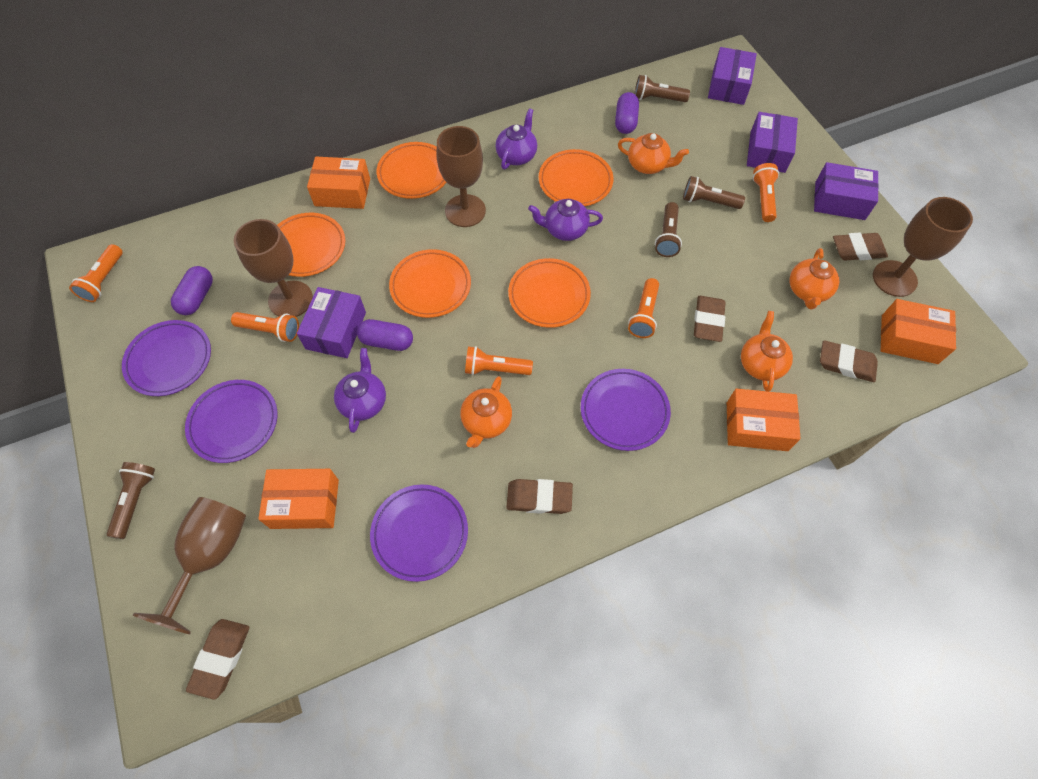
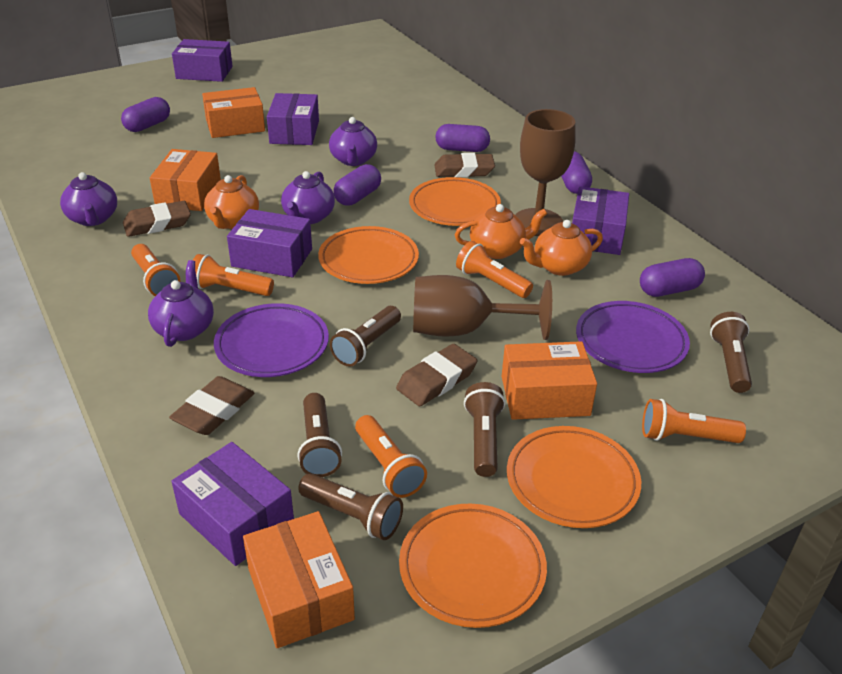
brown eraser: 5 -> 4
brown flashlight: 4 -> 5
brown goblet: 4 -> 2
orange plate: 5 -> 4
orange teapot: 4 -> 3
purple box: 4 -> 5
purple capsule: 3 -> 5
purple plate: 4 -> 2
purple teapot: 3 -> 4

